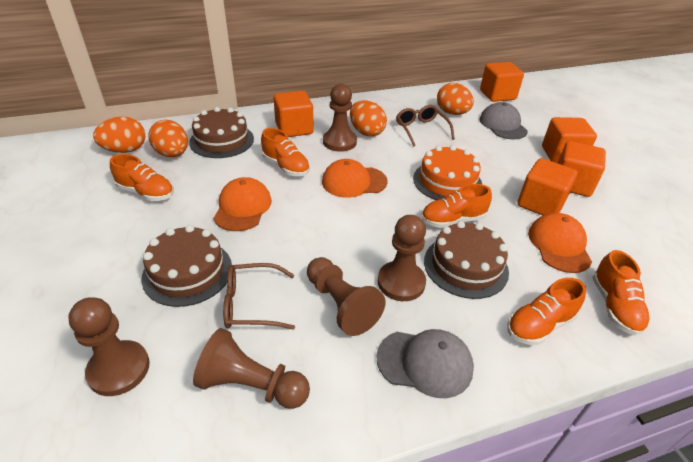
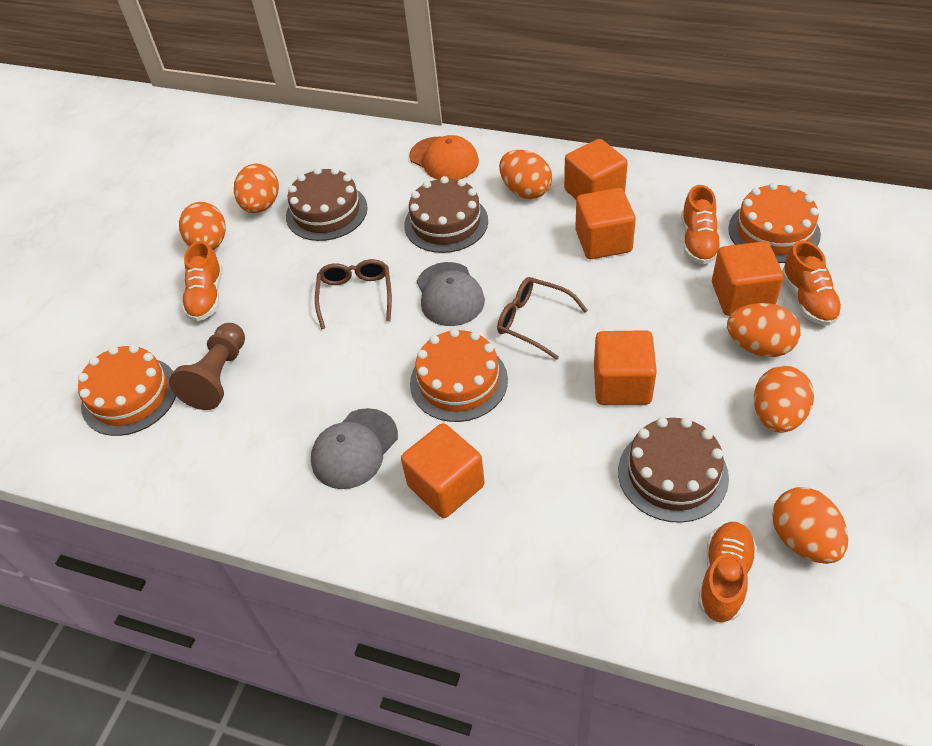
brown pawn: 5 -> 1
orange cake: 1 -> 3
orange cap: 3 -> 1
orange egg: 4 -> 6
orange shoe: 5 -> 4

